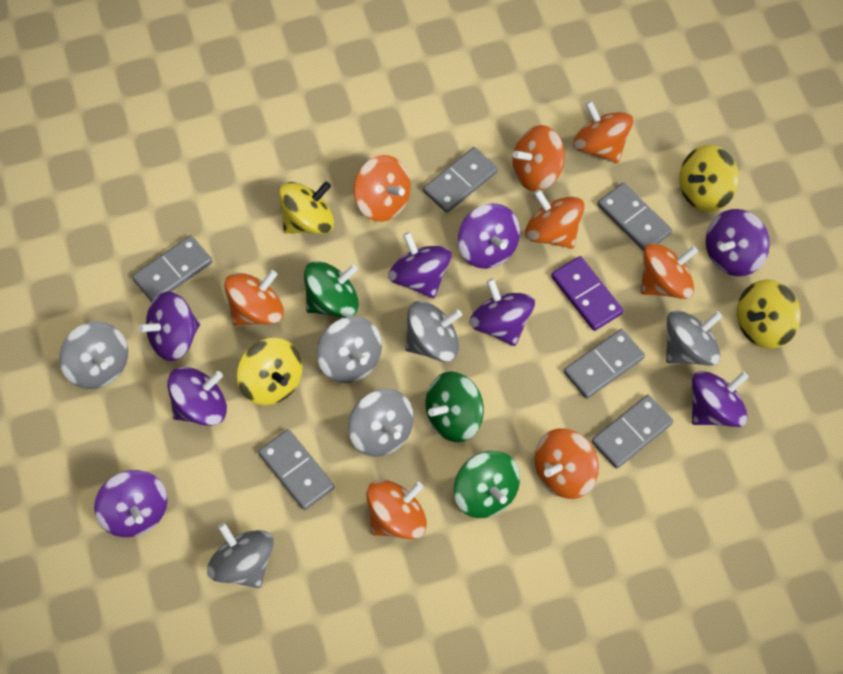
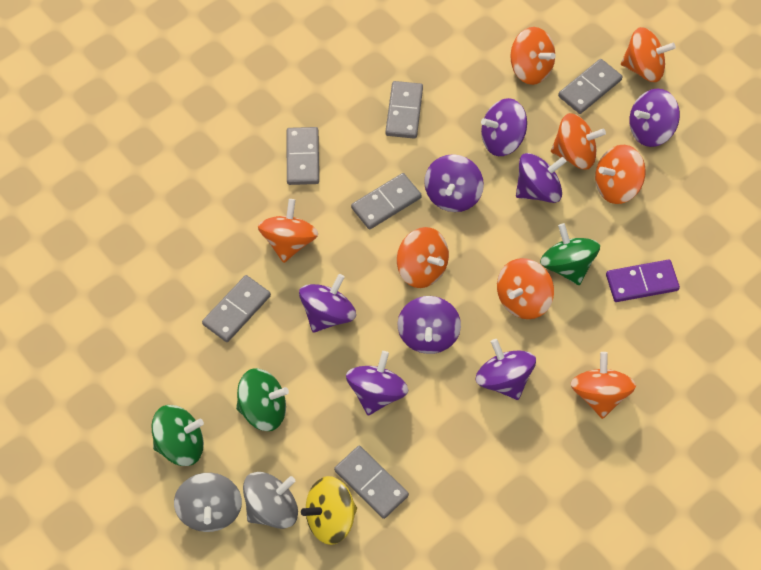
grey spinning top: 6 -> 2
yellow spinning top: 4 -> 1

